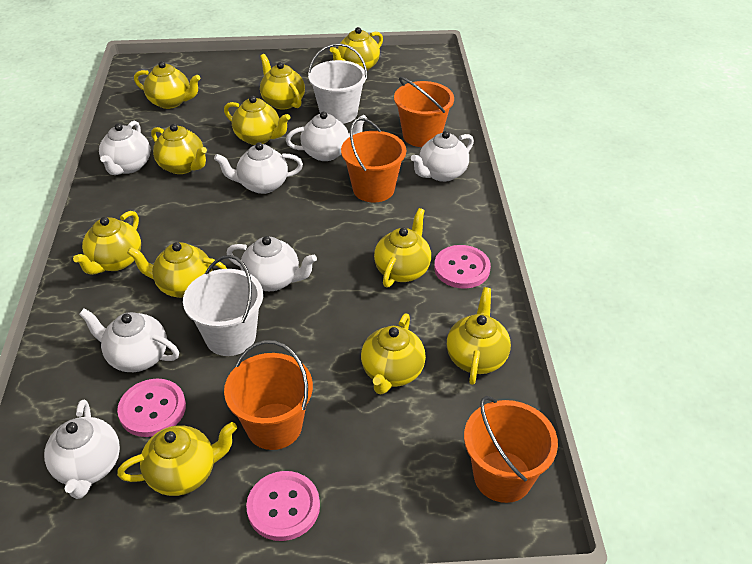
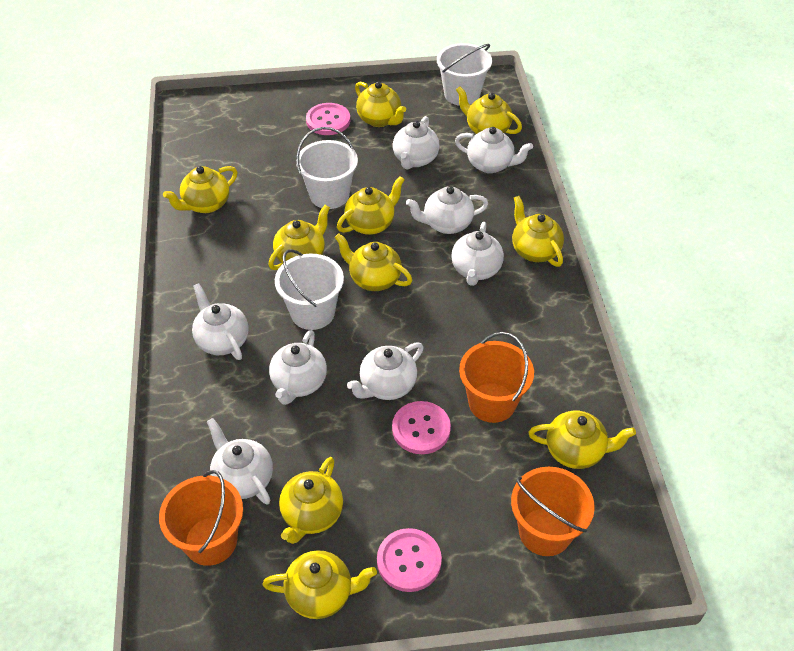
orange bucket: 4 -> 3
white bucket: 2 -> 3
white teapot: 7 -> 8
yellow teapot: 11 -> 10

